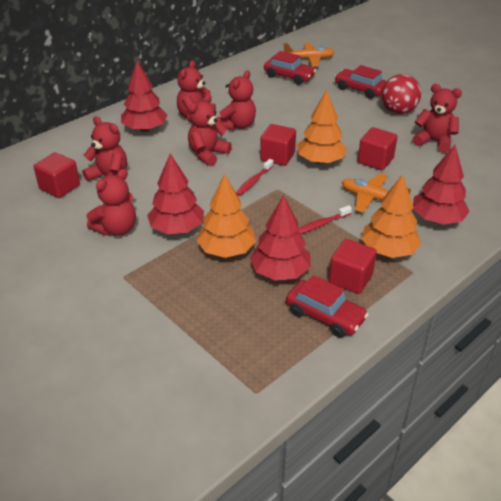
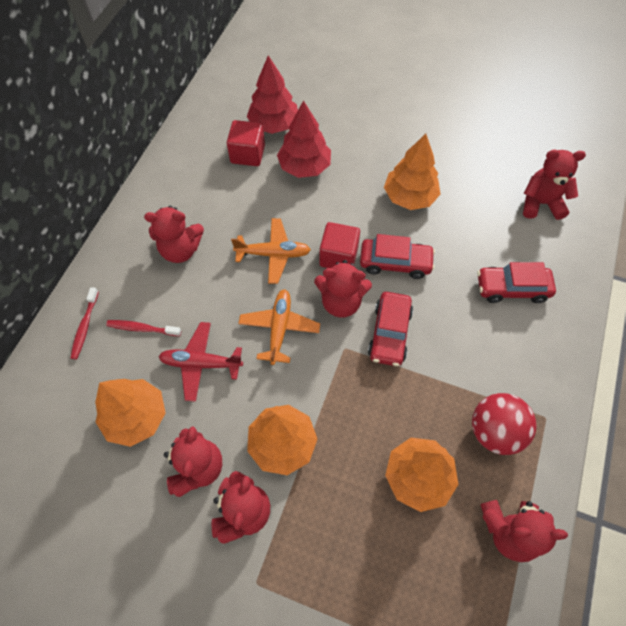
orange tree: 3 -> 4
red cube: 4 -> 2
red plane: 0 -> 1
red tree: 4 -> 2

